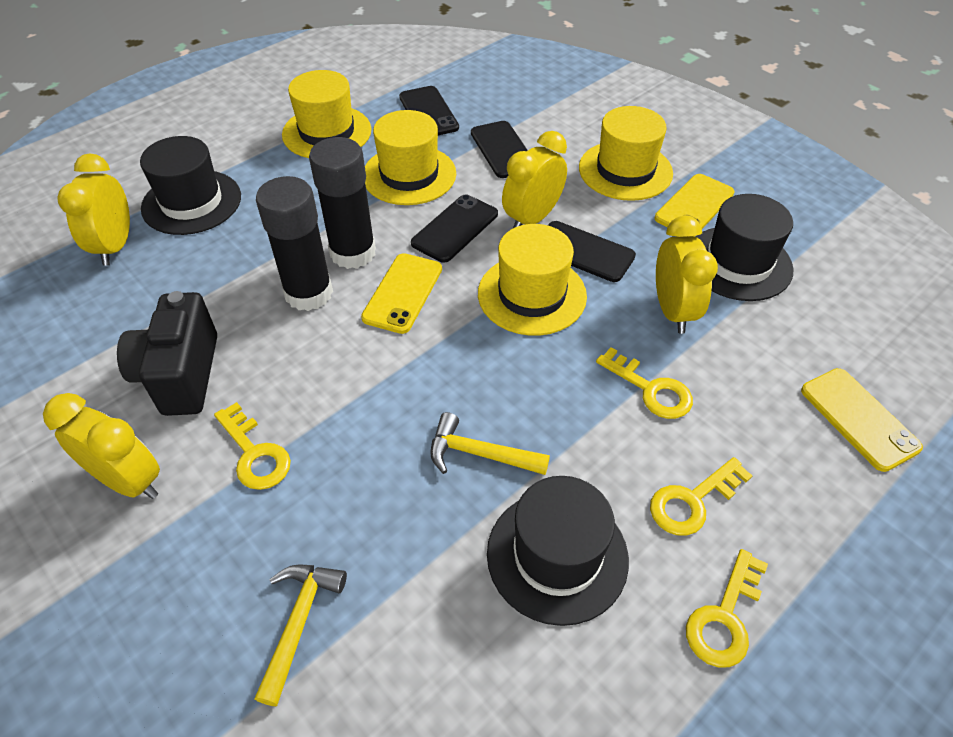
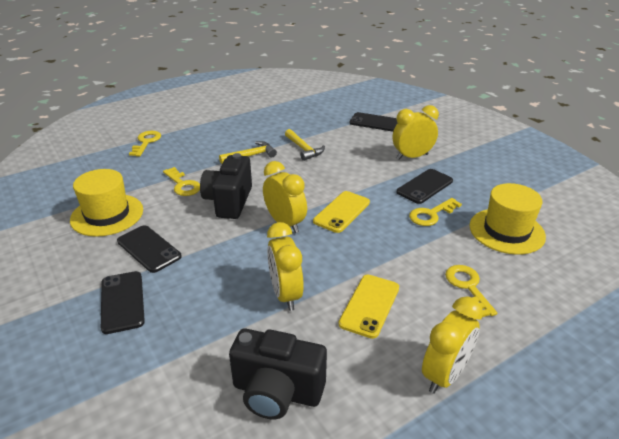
black camera: 1 -> 2
black glue stick: 2 -> 0
black hat: 3 -> 0
yellow hat: 4 -> 2
yellow phone: 3 -> 2

